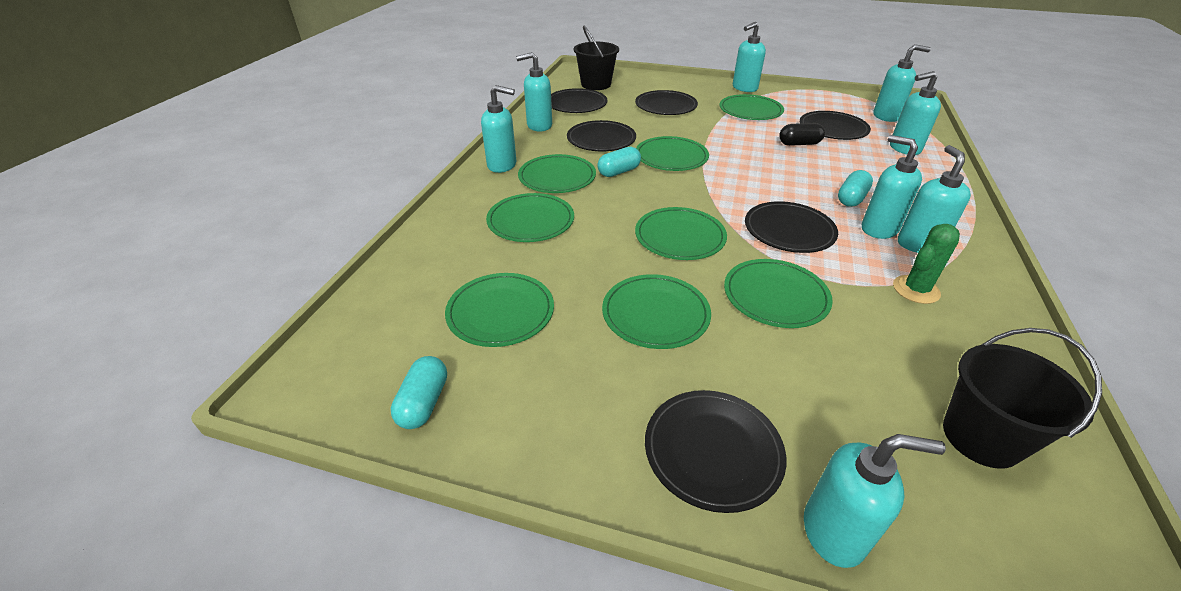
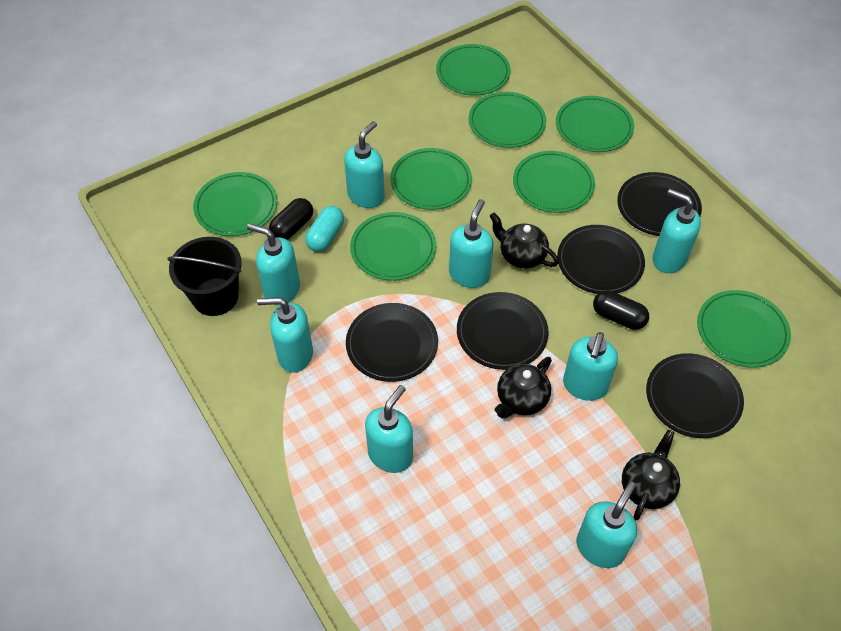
black bucket: 2 -> 1
black capsule: 1 -> 2
black plate: 6 -> 5
black teapot: 0 -> 3
green cactus: 1 -> 0
turquoise capsule: 3 -> 1

